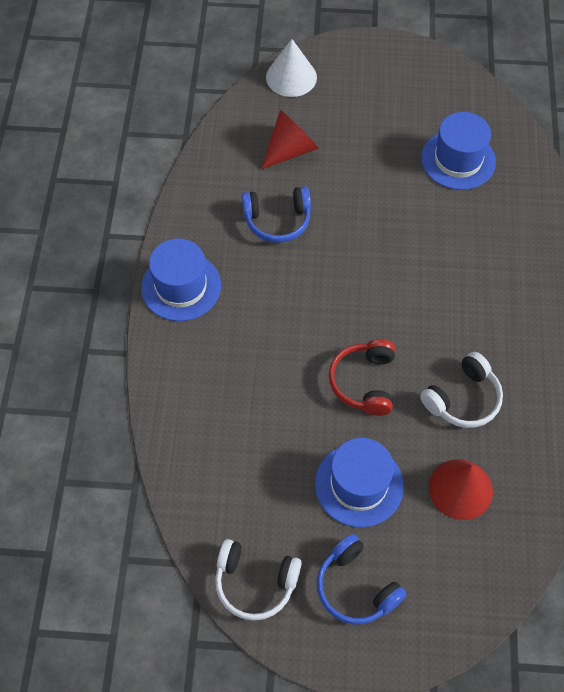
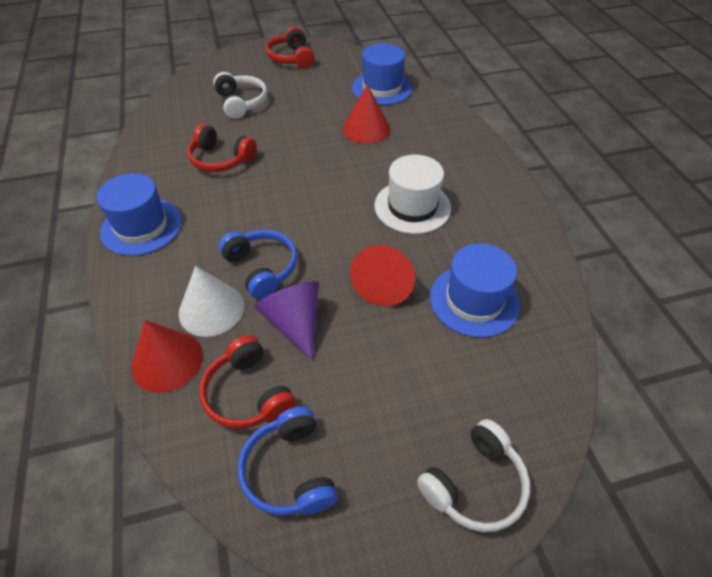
purple cone: 0 -> 1
red cone: 2 -> 3
red headphones: 1 -> 3
white hat: 0 -> 1

